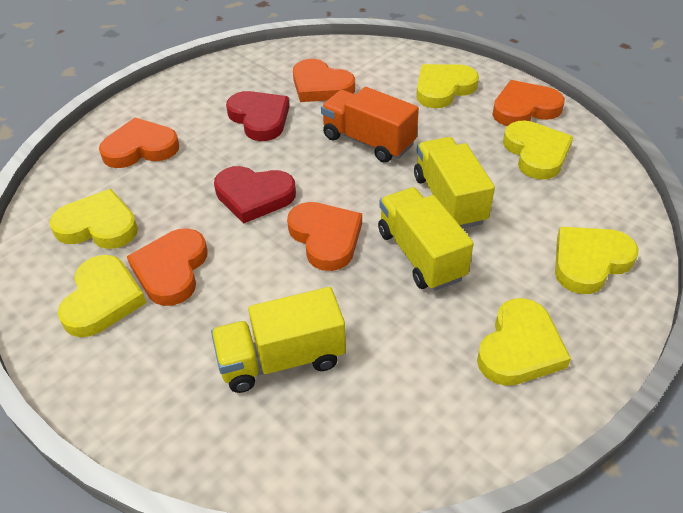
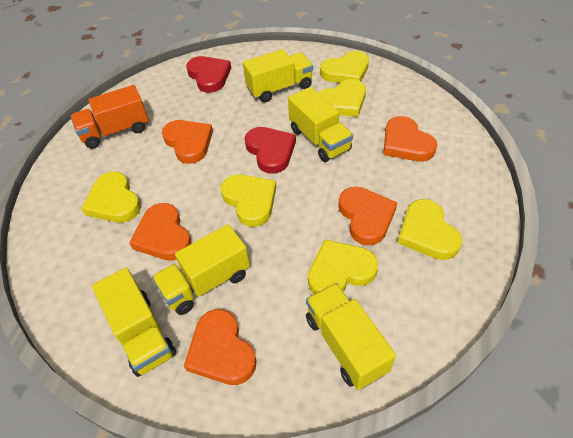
yellow truck: 3 -> 5

